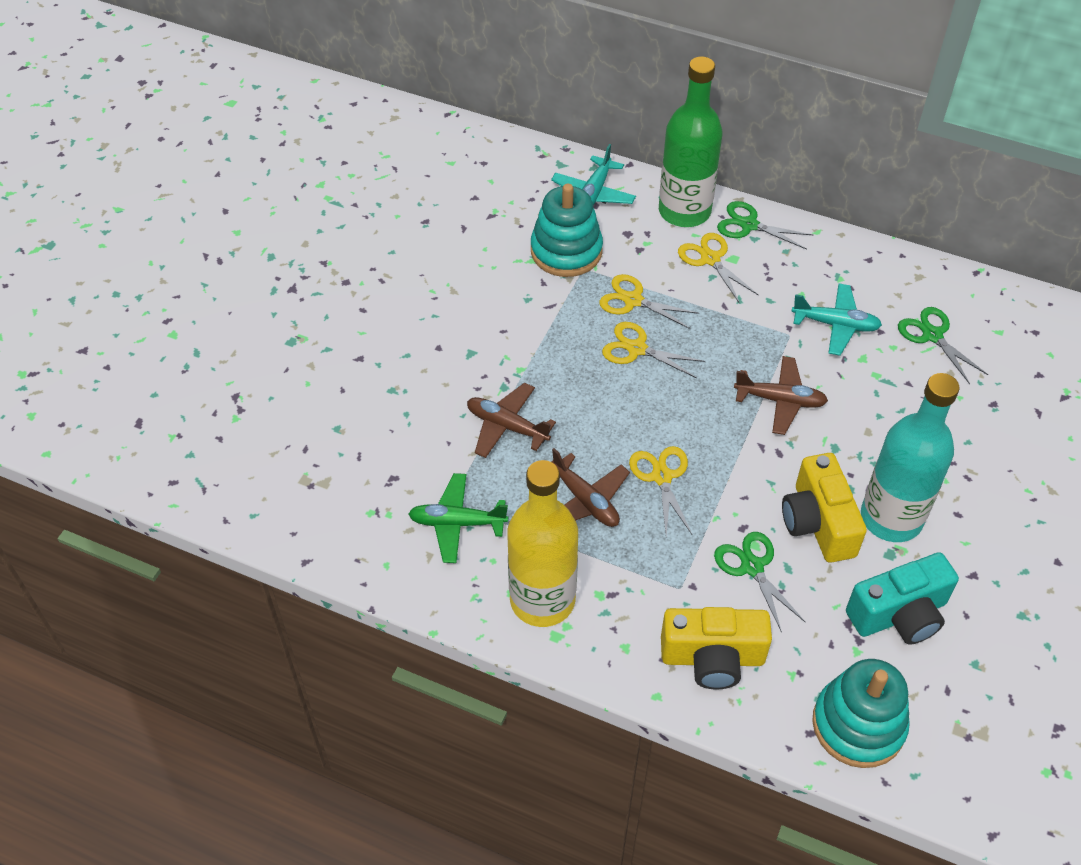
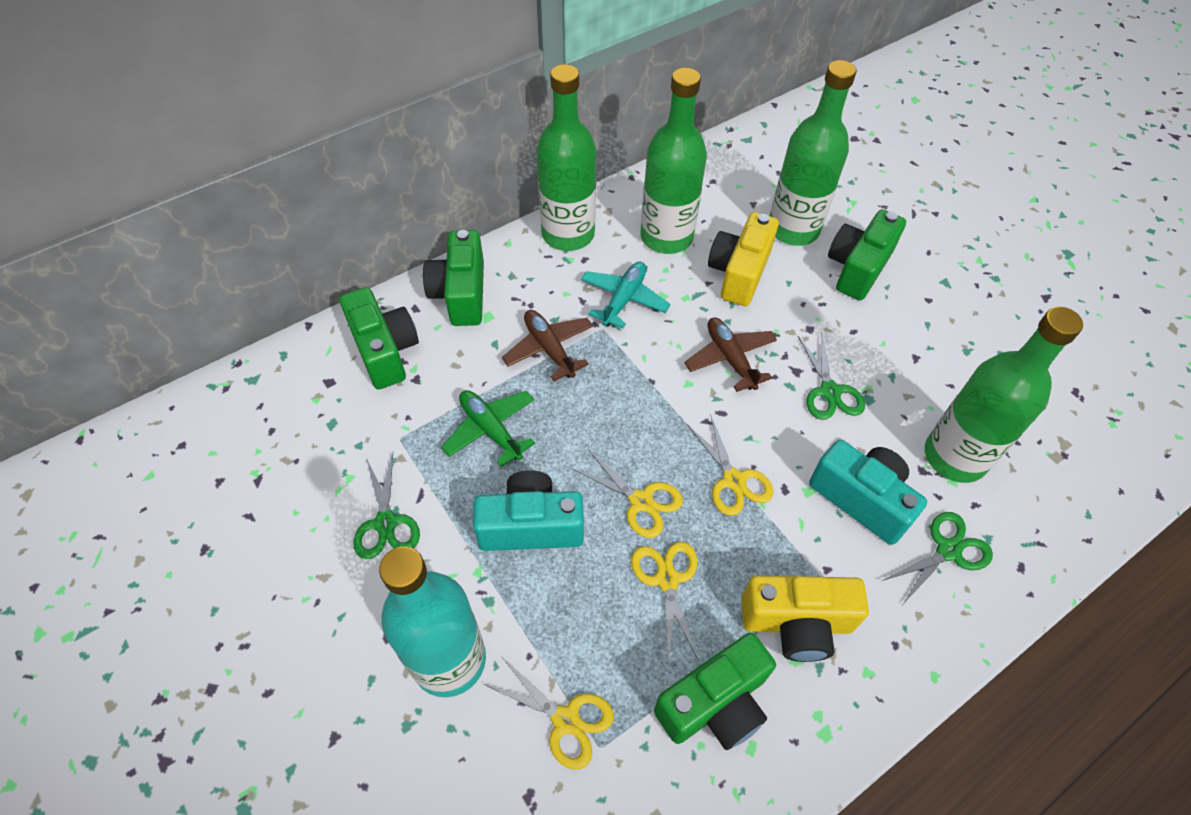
brown plane: 3 -> 2
green bottle: 1 -> 4
green camera: 0 -> 4
turquoise camera: 1 -> 2
turquoise plane: 2 -> 1
turquoise stacking toy: 2 -> 0
yellow bottle: 1 -> 0

